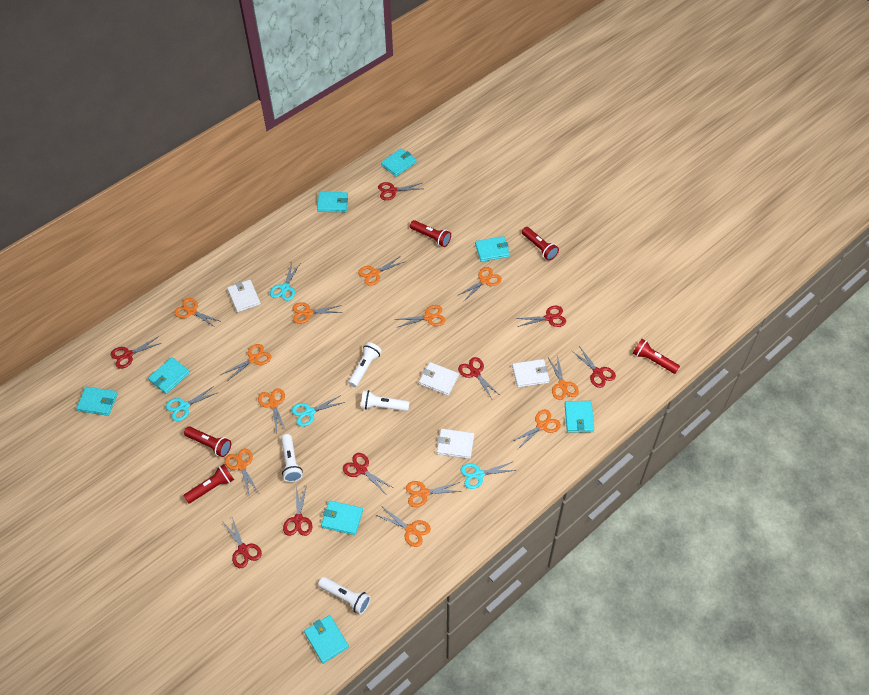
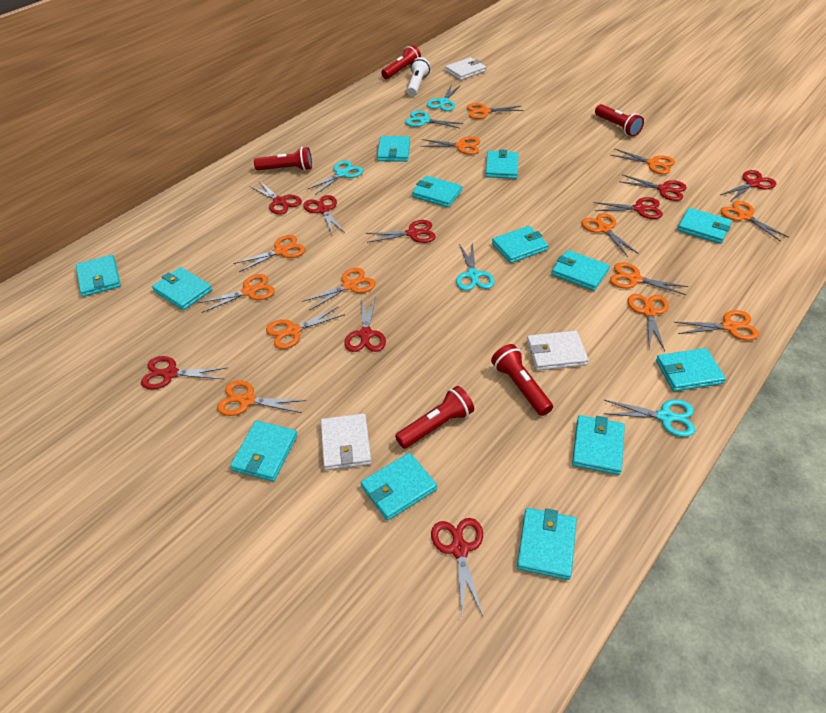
orange scissors: 12 -> 13
red scissors: 8 -> 9
turquoise scissors: 4 -> 5
turquoise wallet: 8 -> 13
white flashlight: 4 -> 1
white wallet: 4 -> 3

